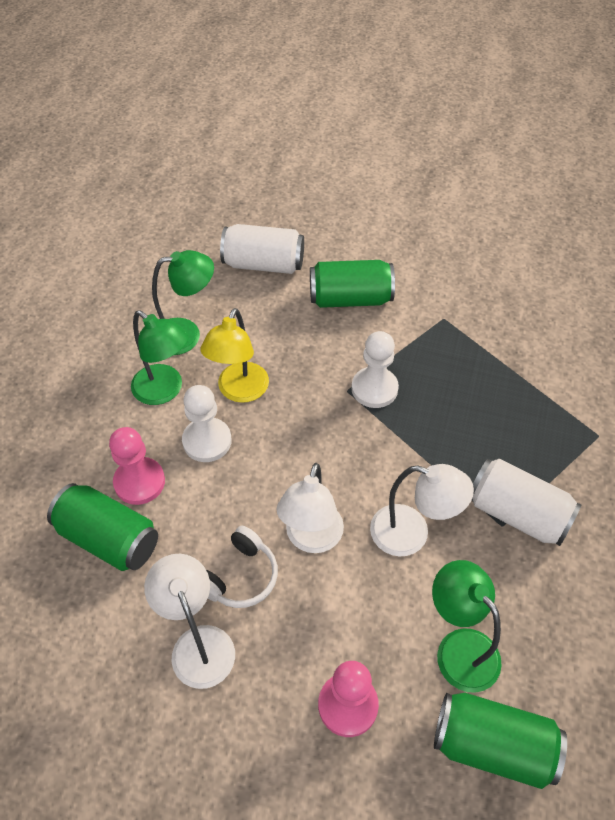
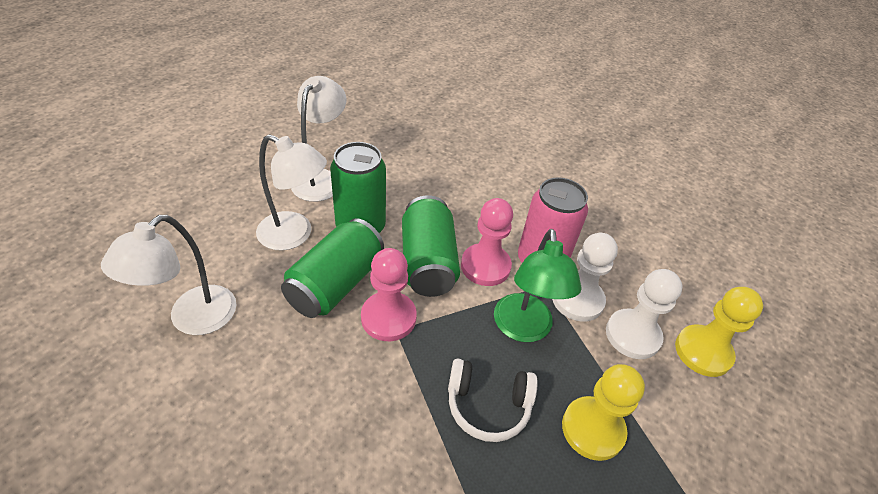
green lamp: 3 -> 1
pink can: 0 -> 1
white can: 2 -> 0
yellow lamp: 1 -> 0
yellow pawn: 0 -> 2

